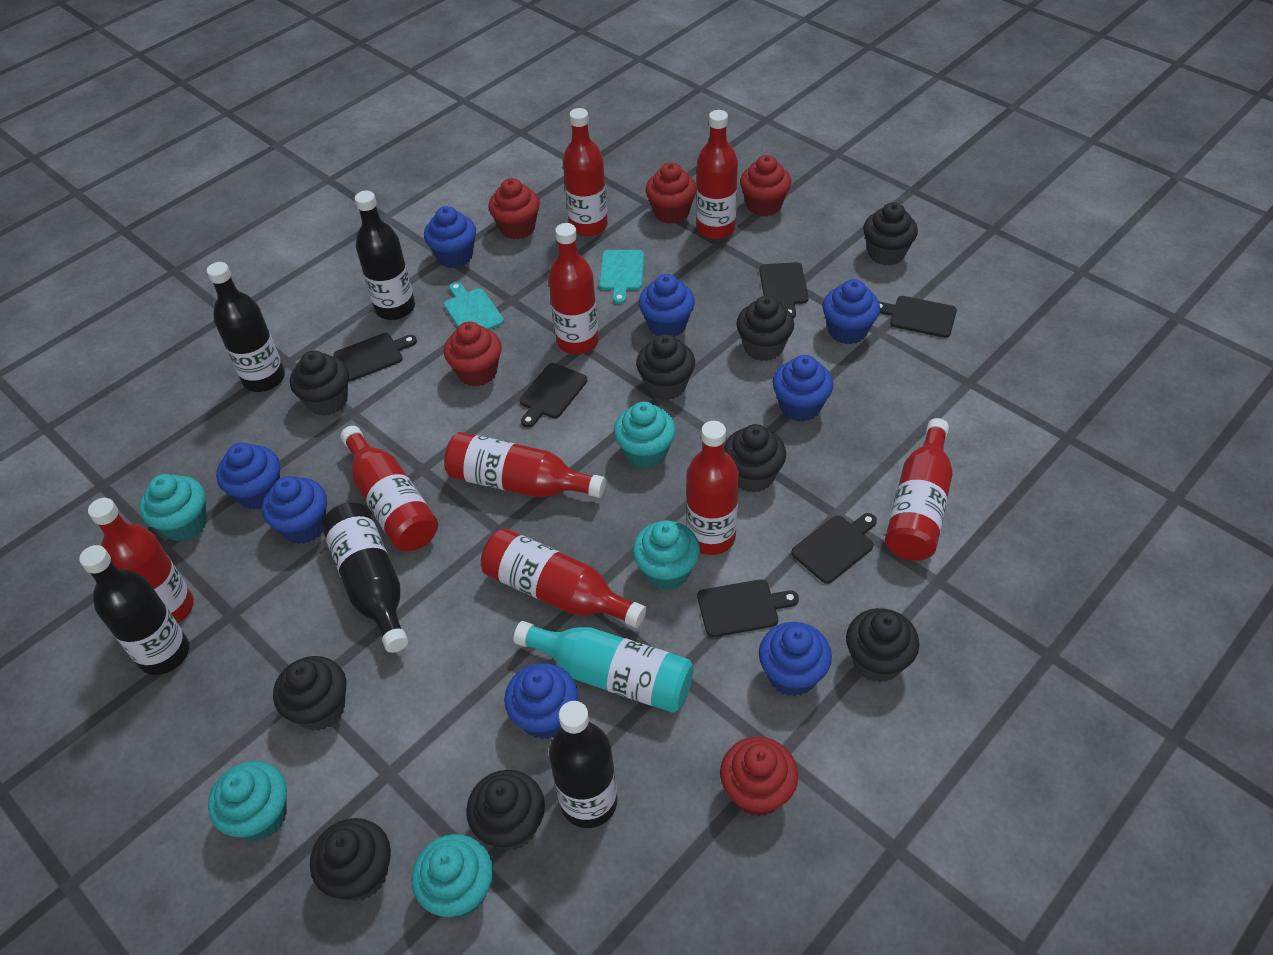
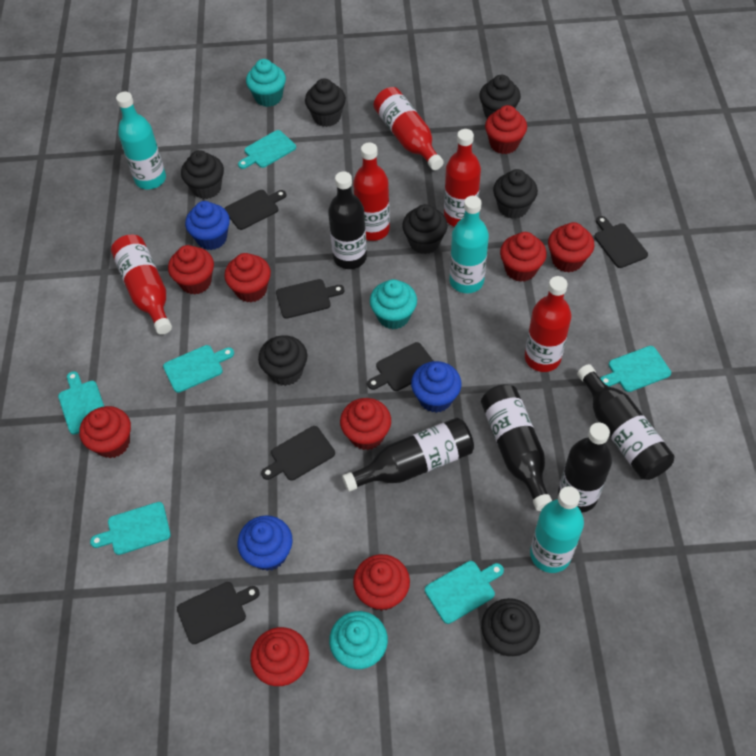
black cupcake: 9 -> 7
blue cupcake: 8 -> 3
red bottle: 9 -> 5
red cupcake: 5 -> 9
turquoise bottle: 1 -> 3
turquoise cupcake: 5 -> 3
turquoise cutting board: 2 -> 6

